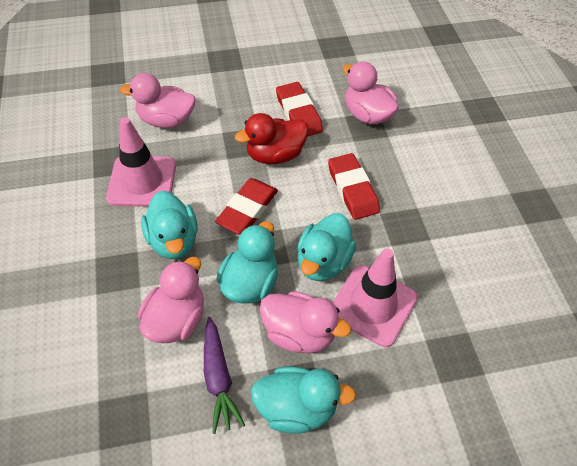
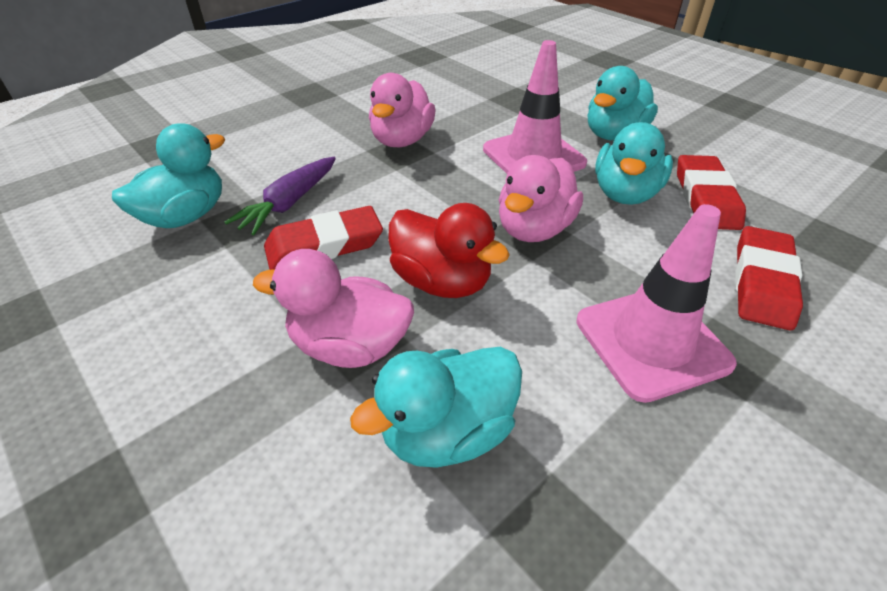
pink duck: 4 -> 3

